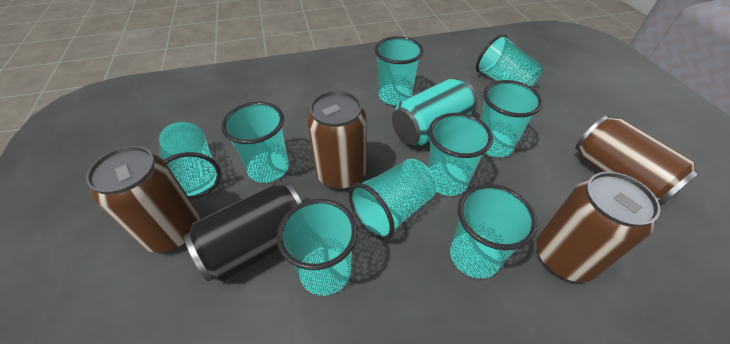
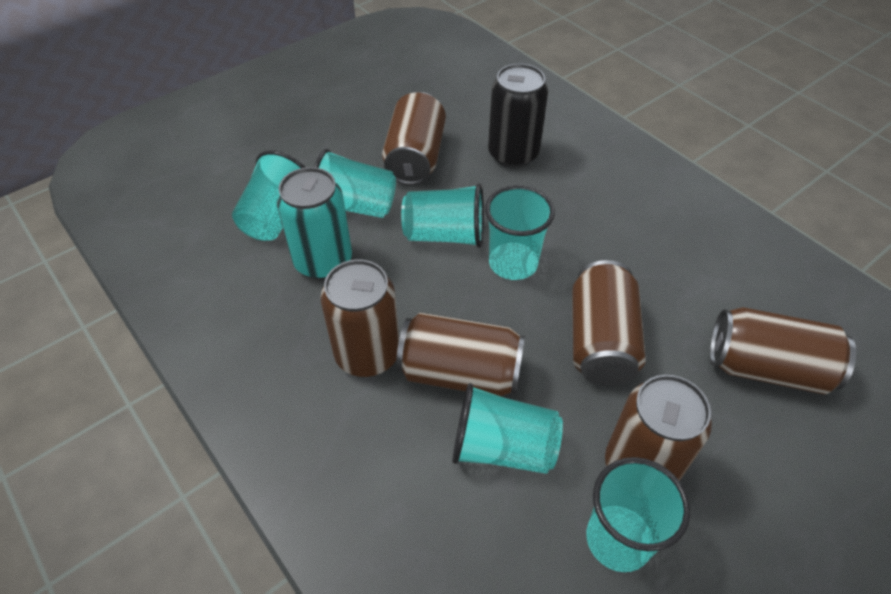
brown can: 4 -> 6
turquoise cup: 9 -> 6

